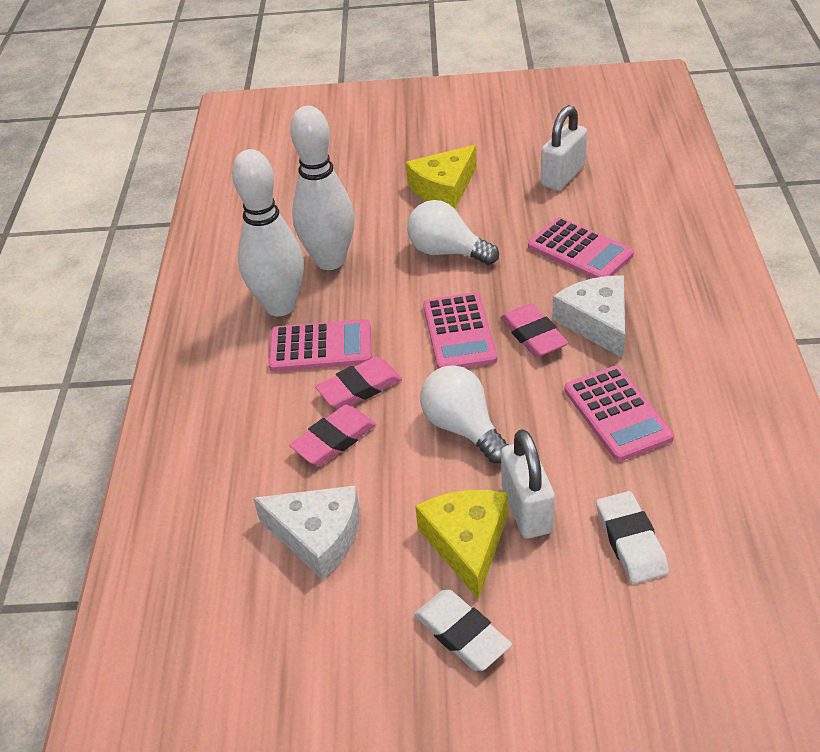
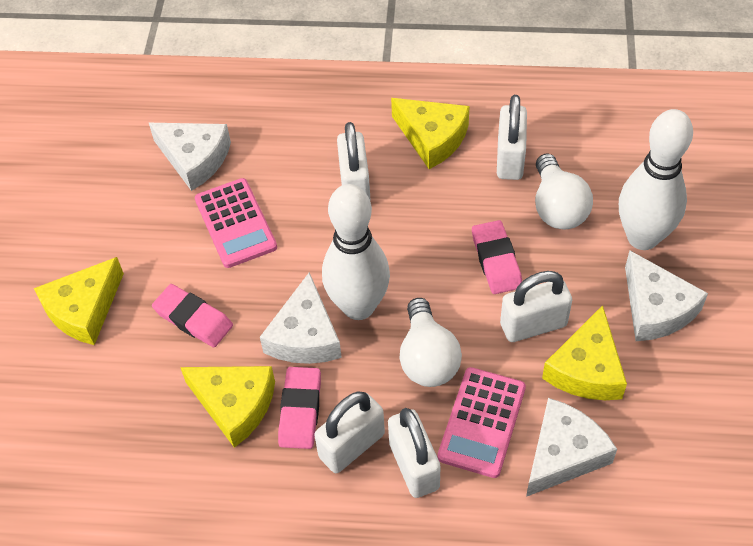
pink calculator: 4 -> 2
white cheese: 2 -> 4
white eraser: 2 -> 0
white padlock: 2 -> 5
yellow cheese: 2 -> 4

